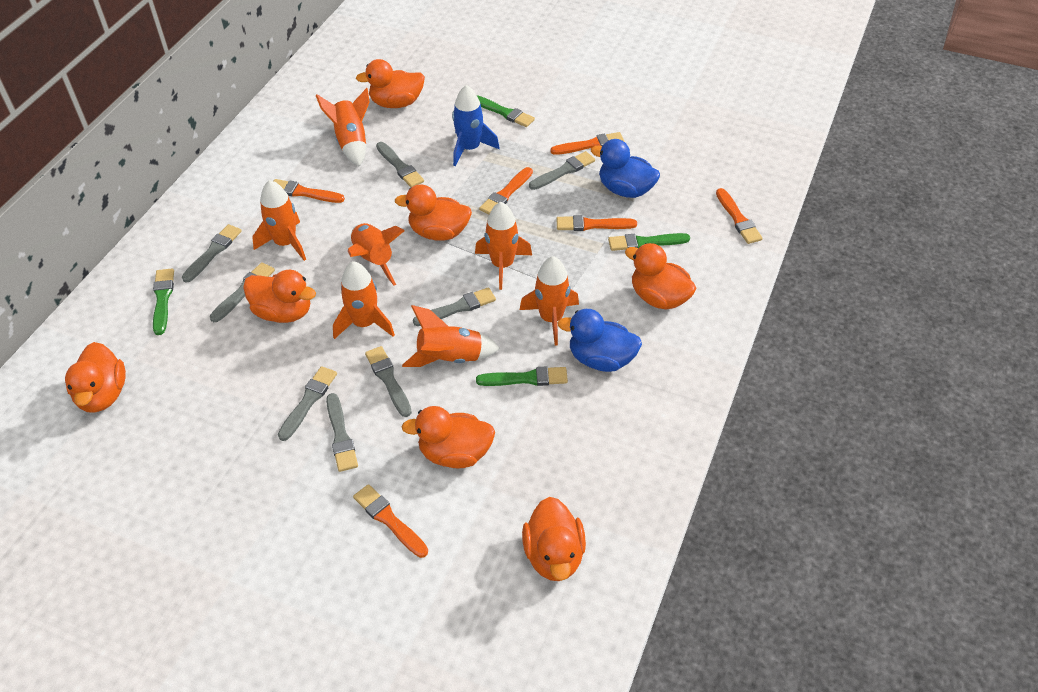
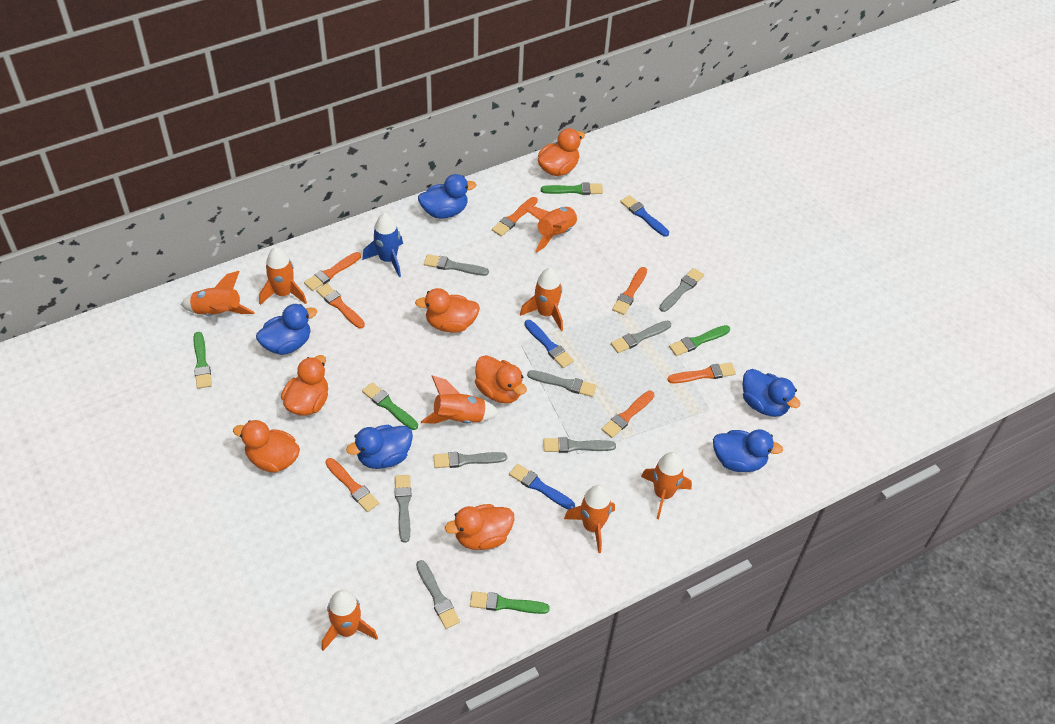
blue brush: 0 -> 3
blue duck: 2 -> 5
green brush: 4 -> 5
orange brush: 6 -> 7
orange duck: 7 -> 6
orange rocket: 7 -> 8

